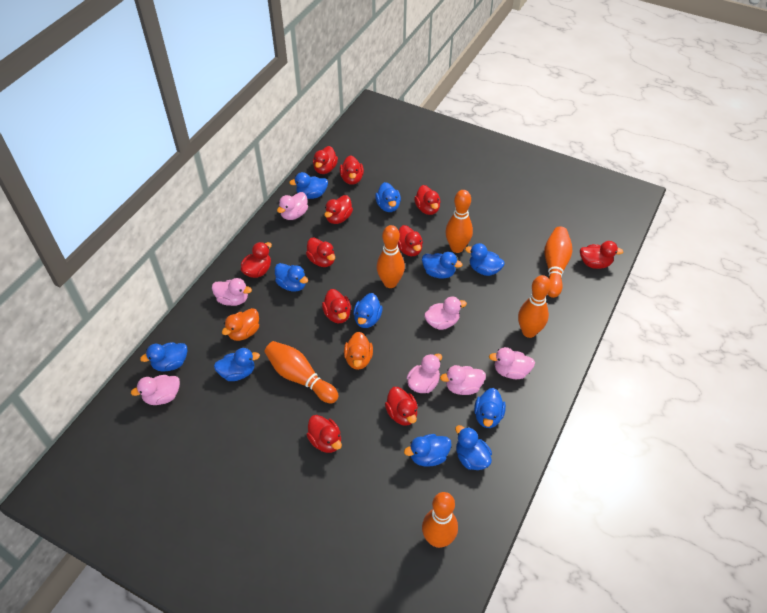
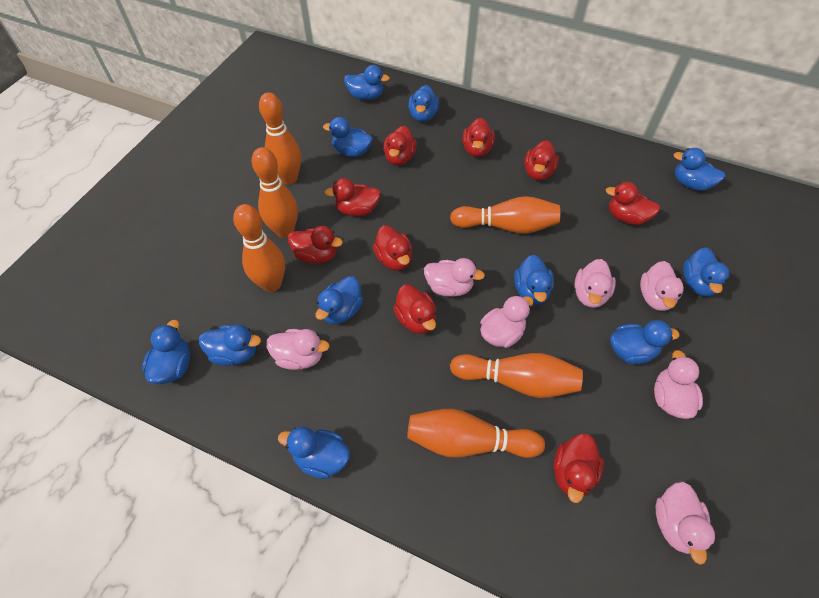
orange duck: 2 -> 0
red duck: 11 -> 9

